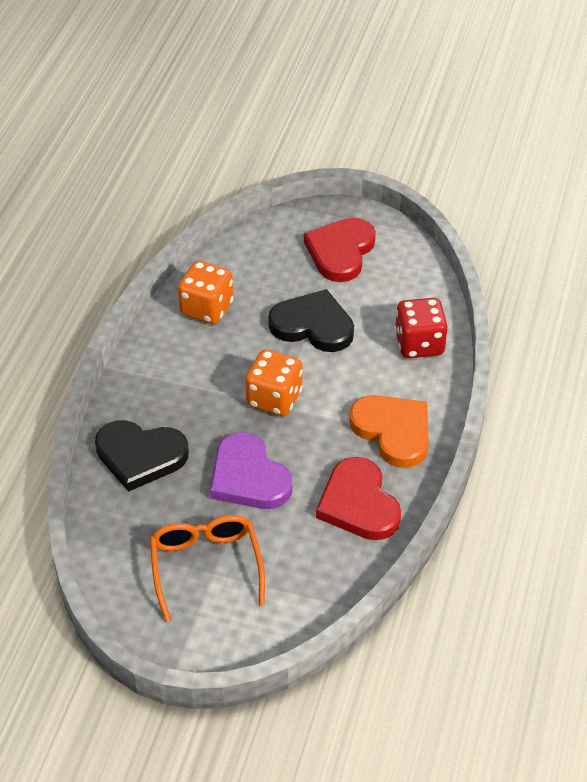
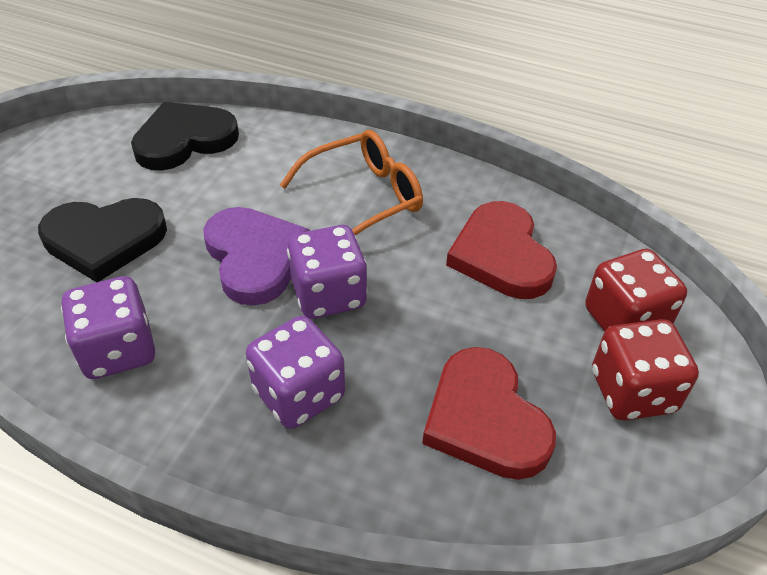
orange dice: 2 -> 0
orange heart: 1 -> 0
purple dice: 0 -> 3
red dice: 1 -> 2

